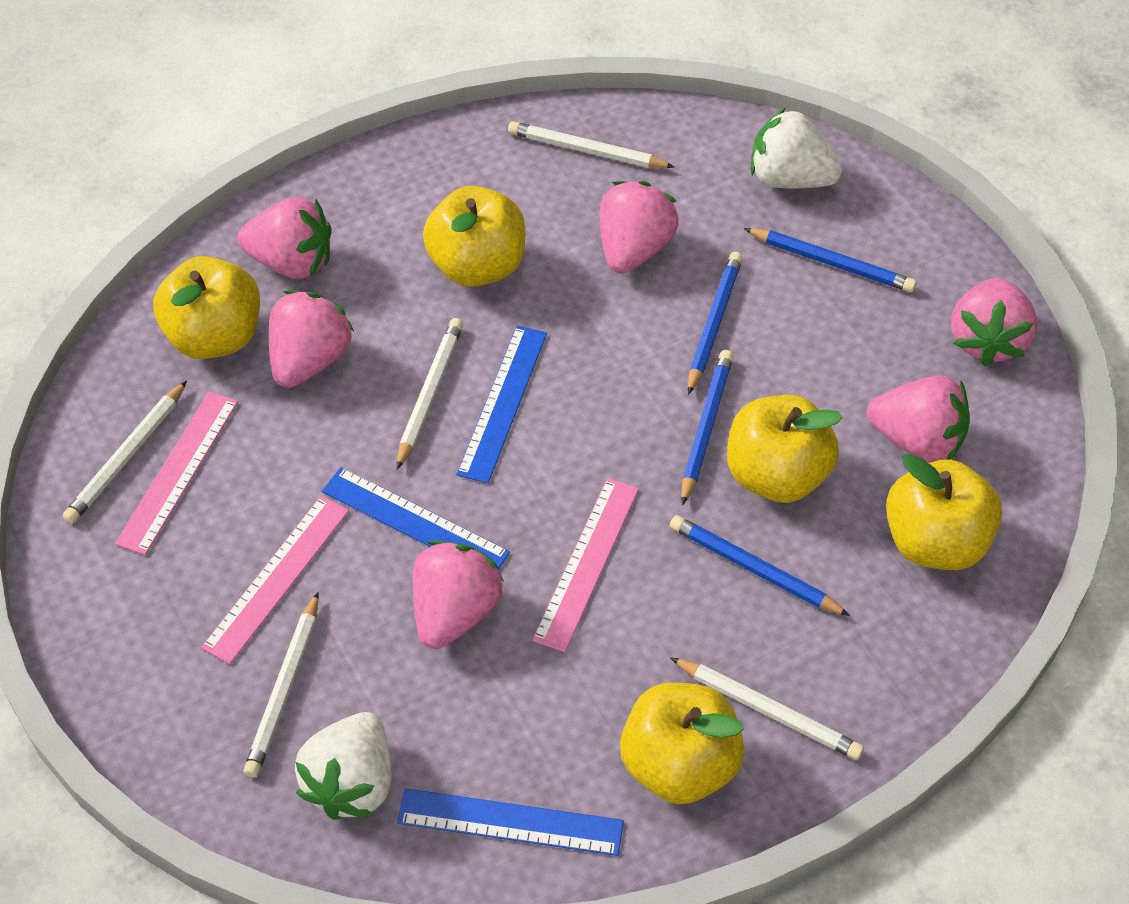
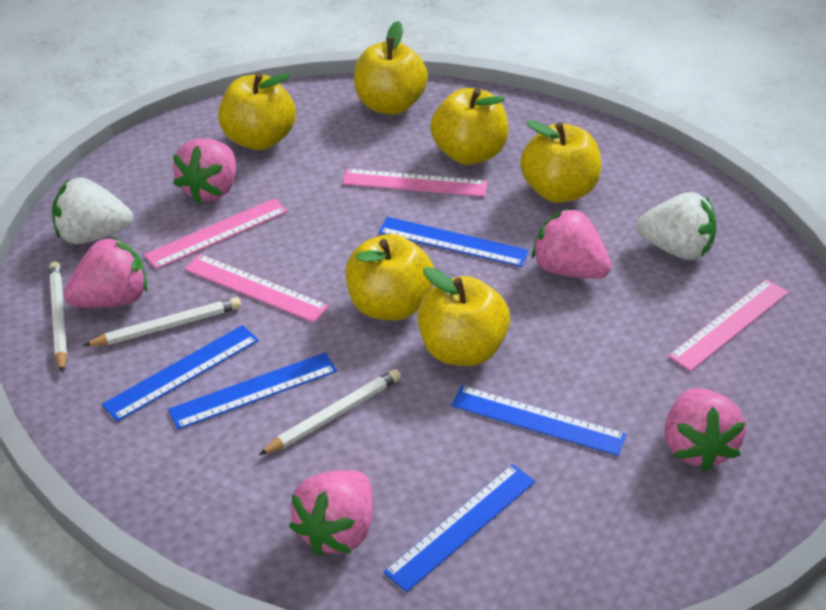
blue pencil: 4 -> 0
blue ruler: 3 -> 5
pink ruler: 3 -> 4
pink strawberry: 6 -> 5
white pencil: 5 -> 3
yellow apple: 5 -> 6

